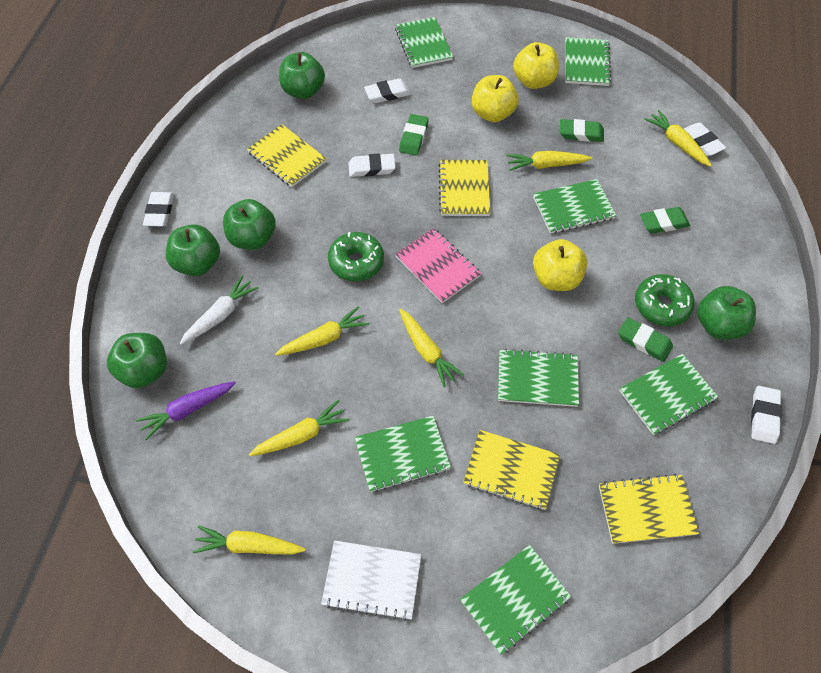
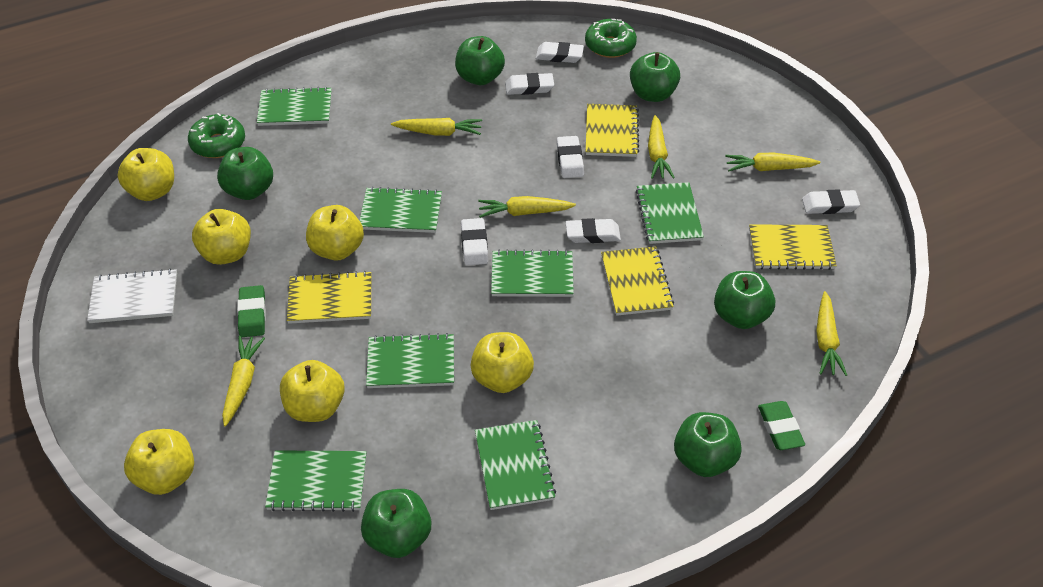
green apple: 5 -> 6
green eraser: 4 -> 2
pink notebook: 1 -> 0
purple carrot: 1 -> 0
white carrot: 1 -> 0
white eraser: 5 -> 6
yellow apple: 3 -> 6

